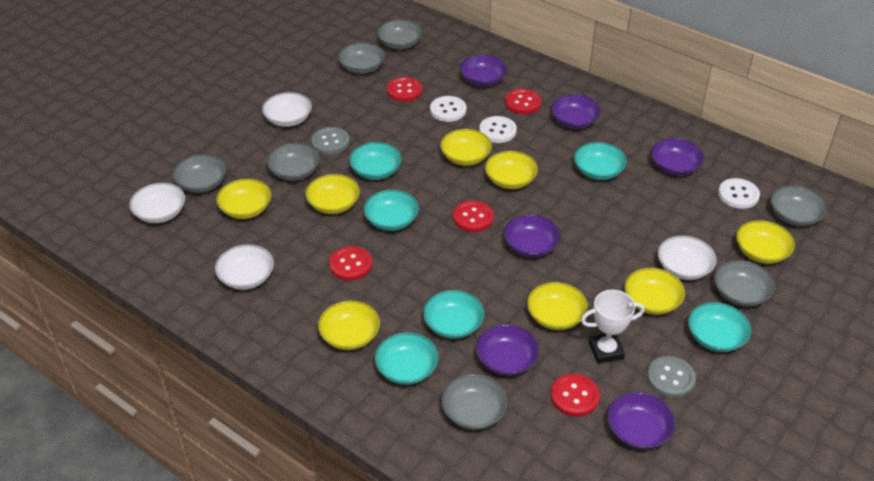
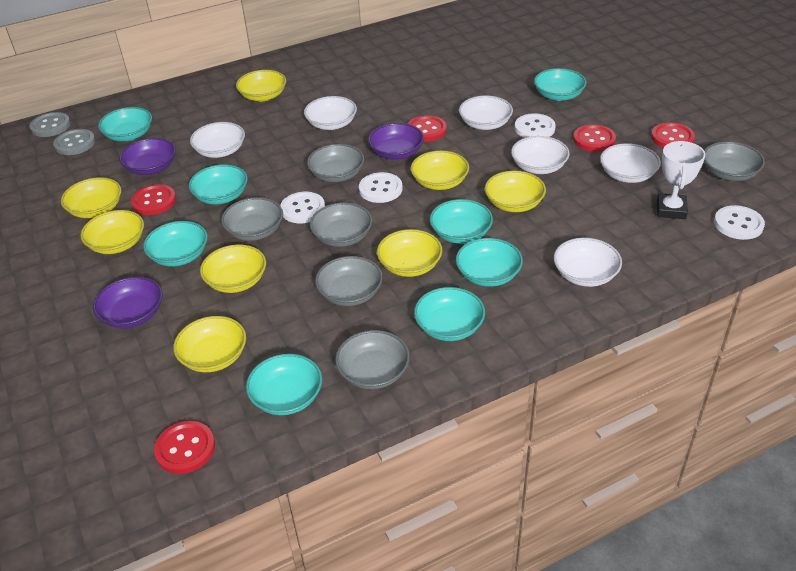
grey bowl: 7 -> 6
purple bowl: 6 -> 3
turquoise bowl: 6 -> 8
white bowl: 4 -> 6
white button: 3 -> 4

